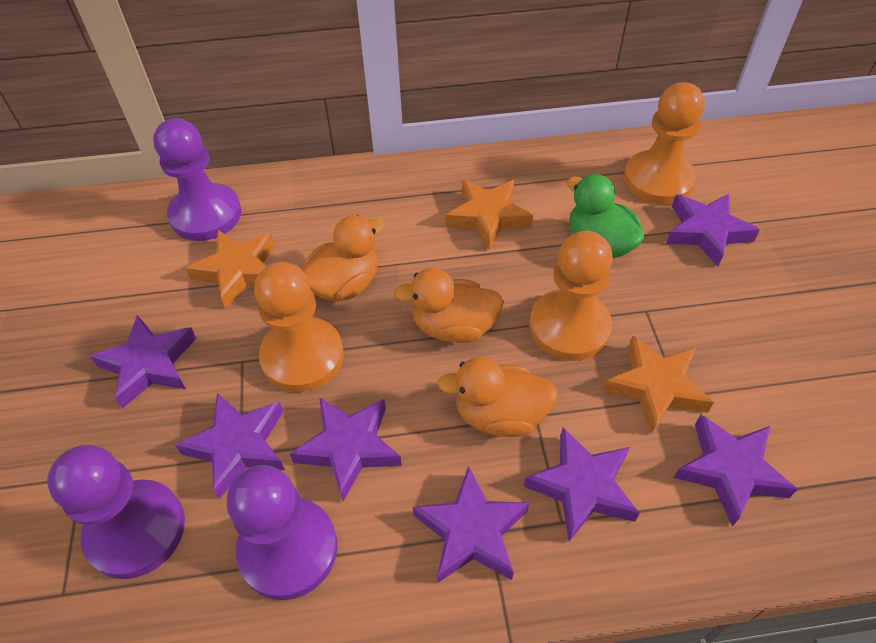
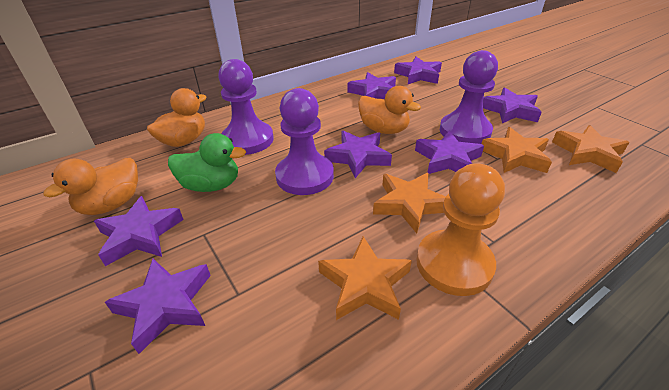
orange pawn: 3 -> 1
orange star: 3 -> 4

